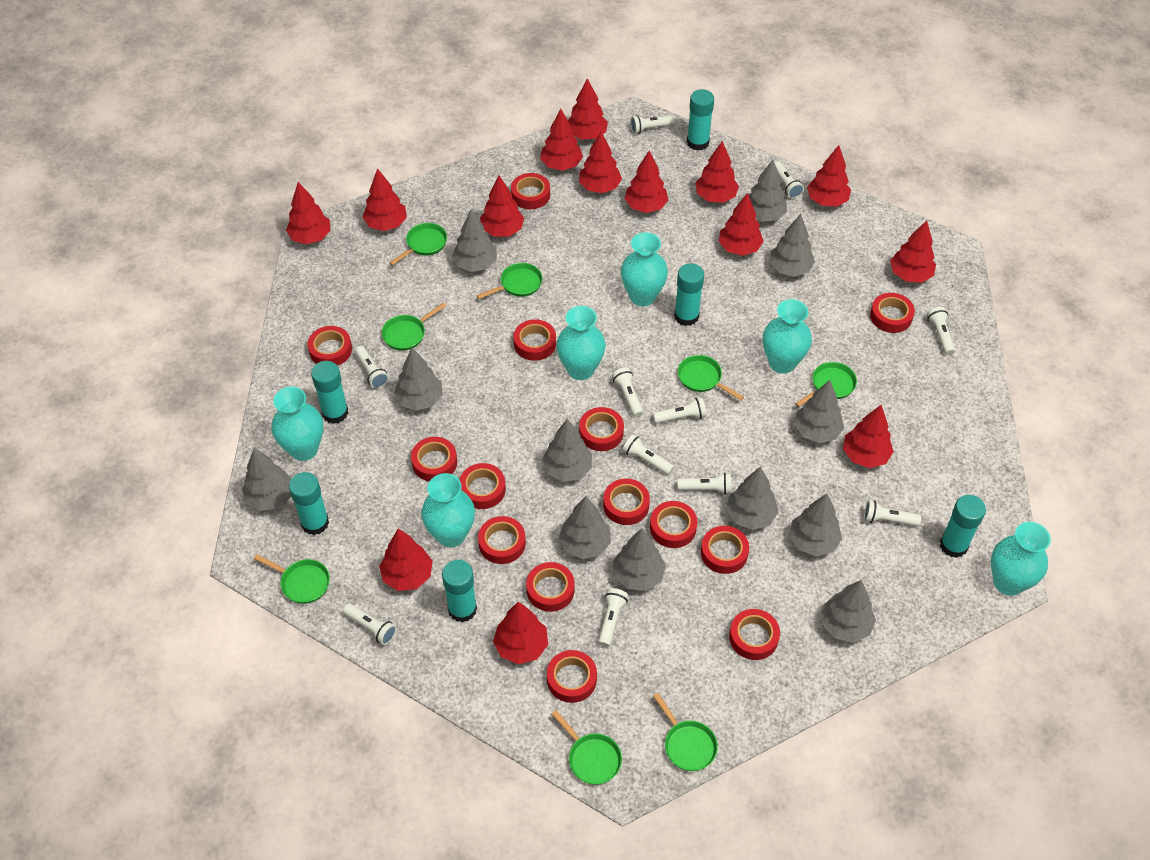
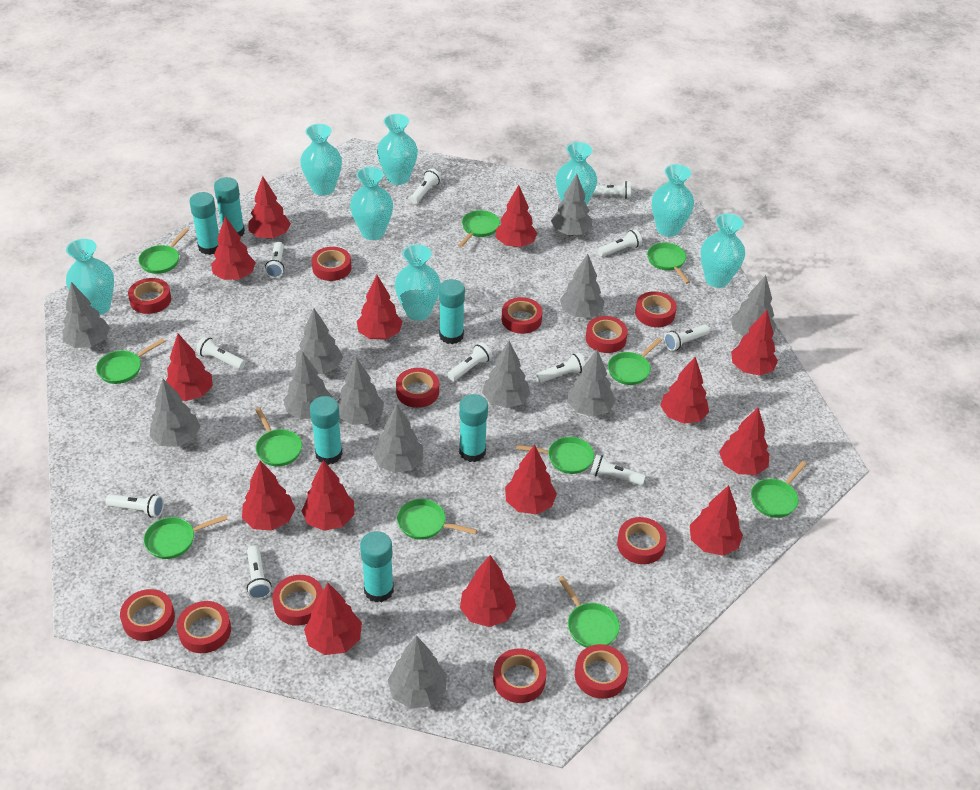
green pan: 8 -> 11
red tape: 14 -> 12
turquoise vase: 6 -> 8

